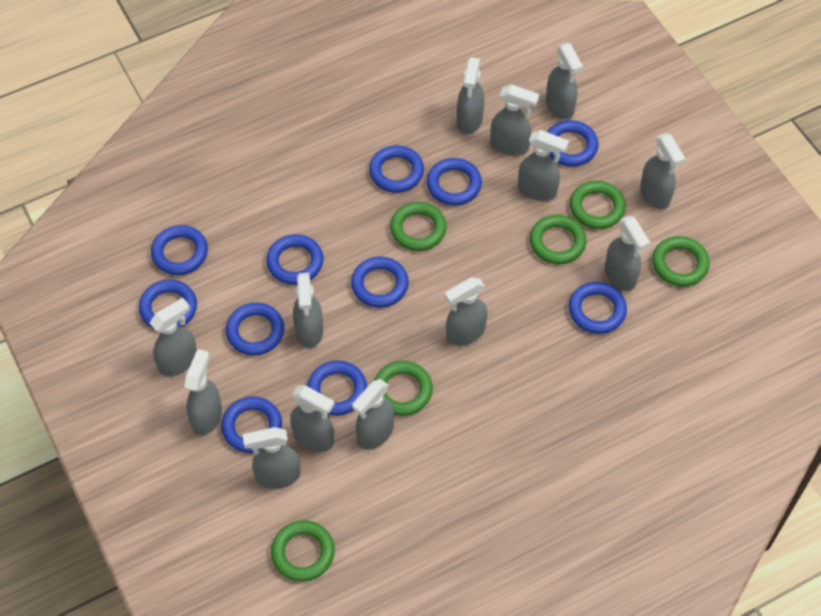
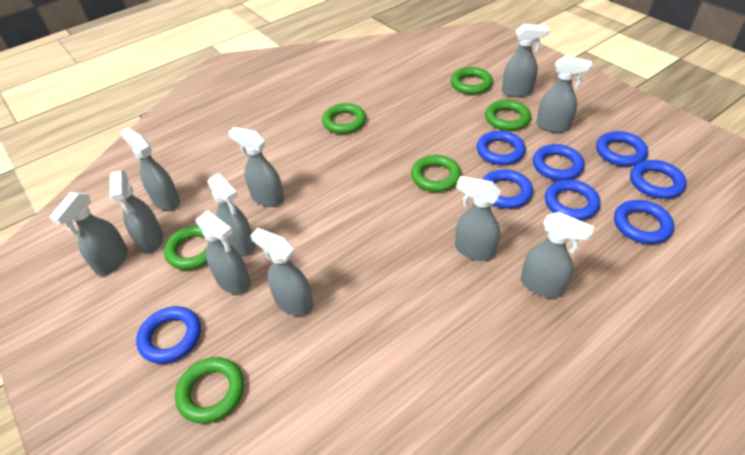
blue ring: 11 -> 8
grey spray bottle: 13 -> 11

